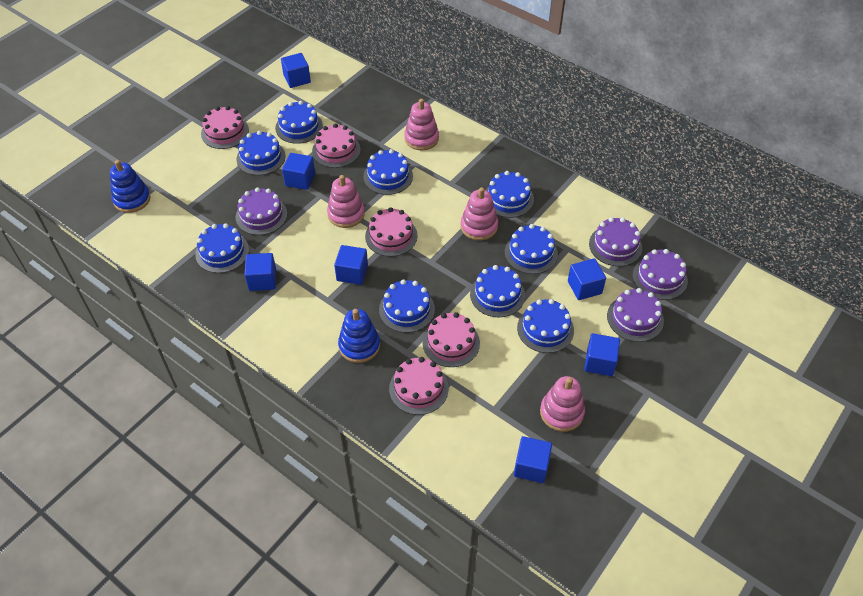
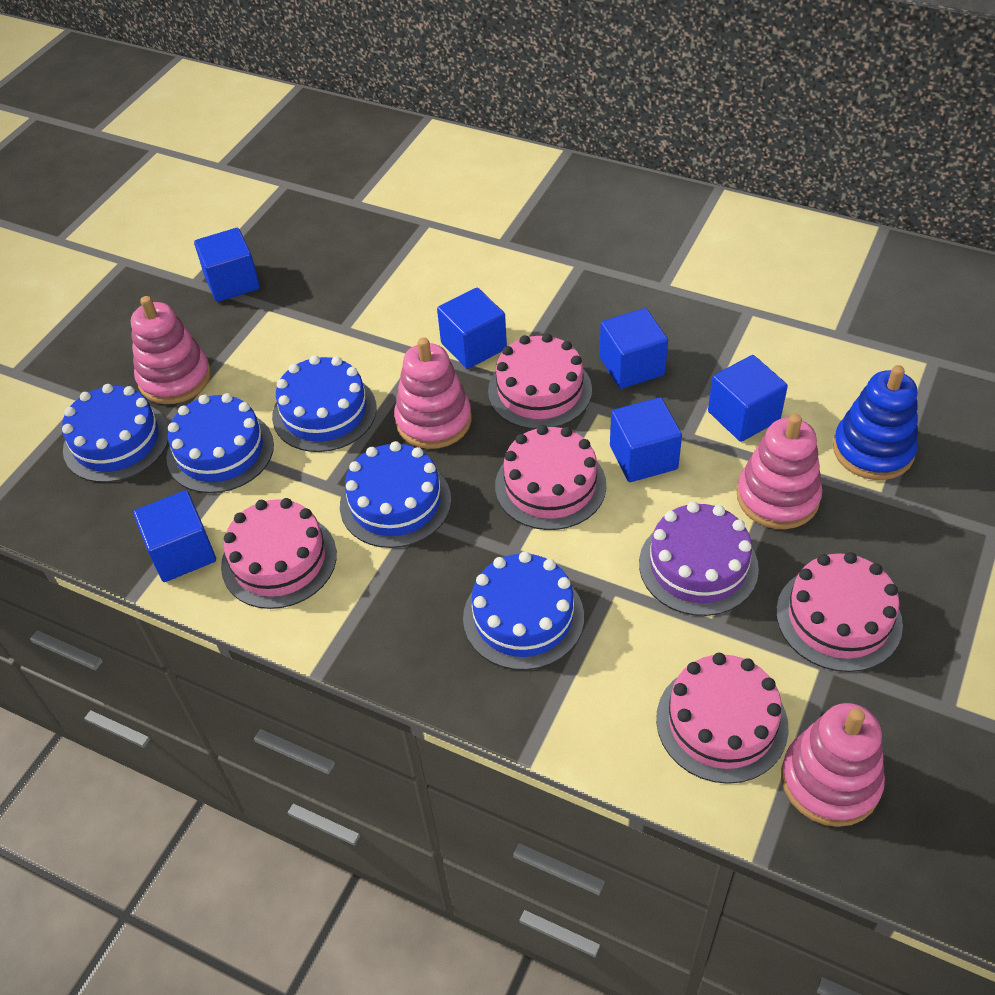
blue cake: 9 -> 5
blue cube: 7 -> 6
blue stacking toy: 2 -> 1
purple cake: 4 -> 1

